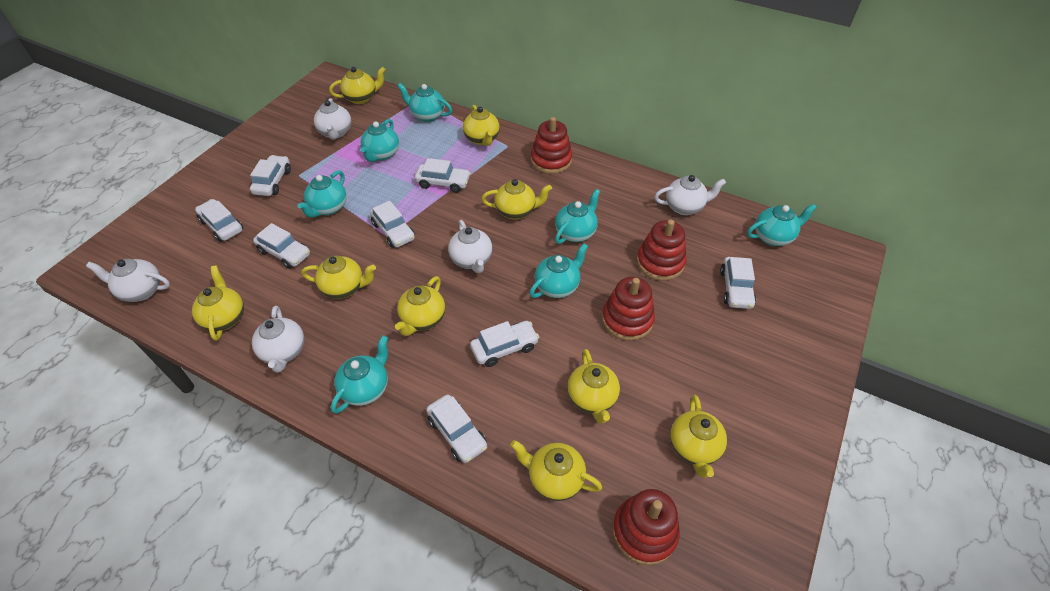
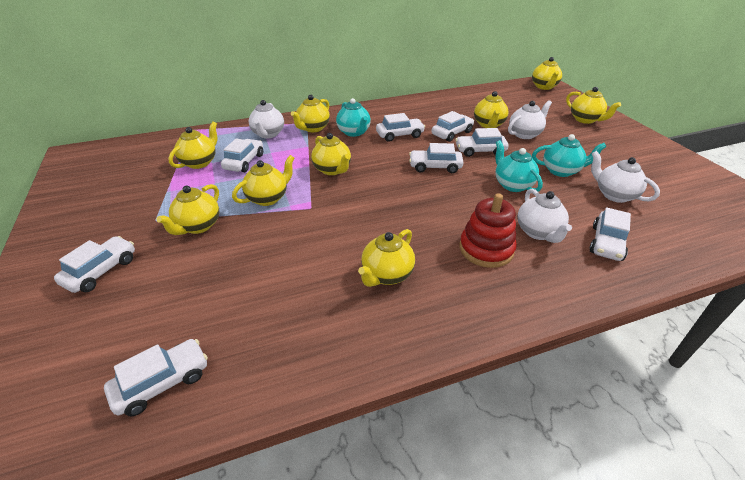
red stacking toy: 4 -> 1
turquoise teapot: 7 -> 3
white teapot: 5 -> 4

